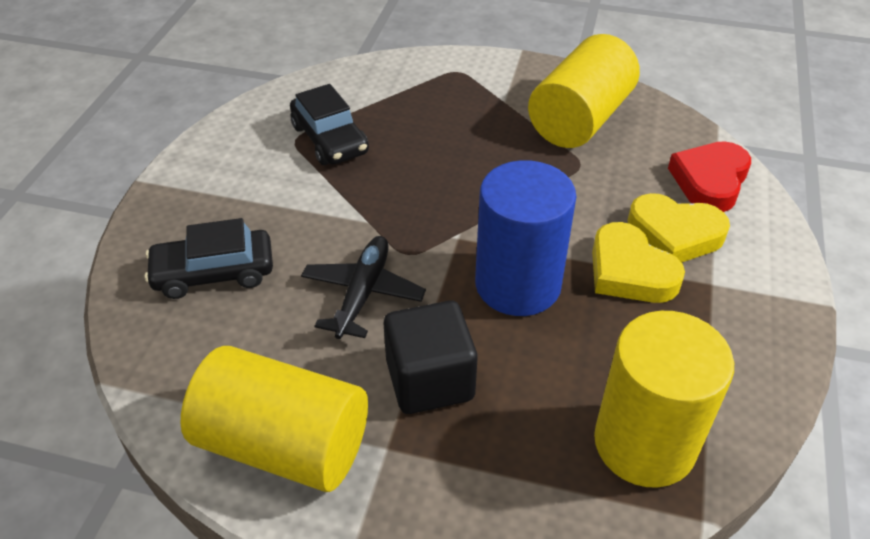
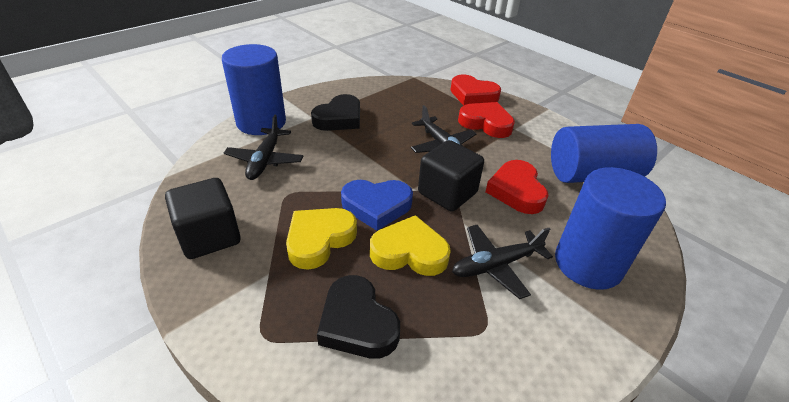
black car: 2 -> 0
black cube: 1 -> 2
black heart: 0 -> 2
black plane: 1 -> 3
blue cylinder: 1 -> 3
blue heart: 0 -> 1
red heart: 1 -> 3
yellow cylinder: 3 -> 0

